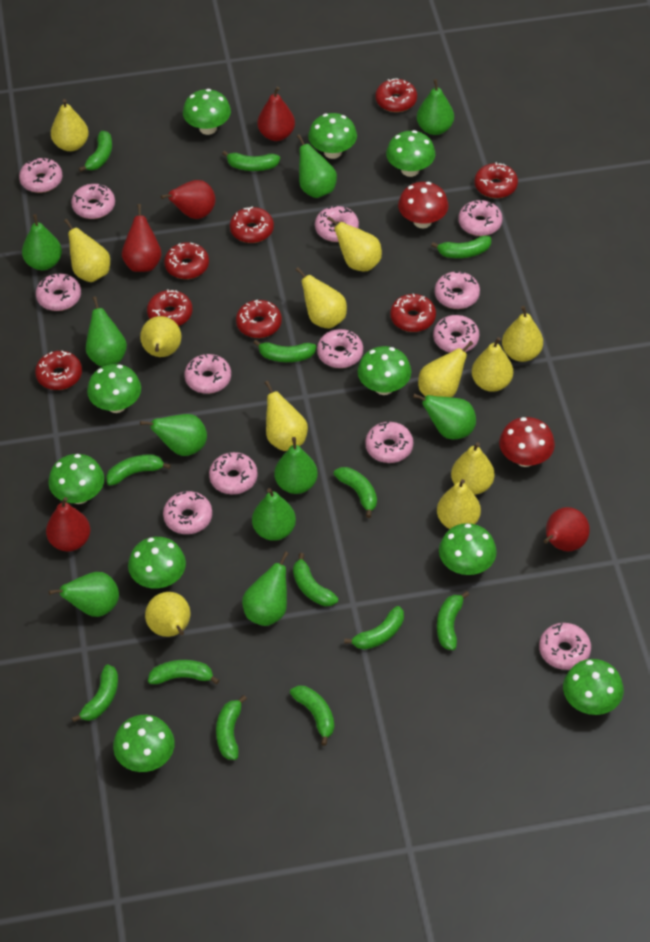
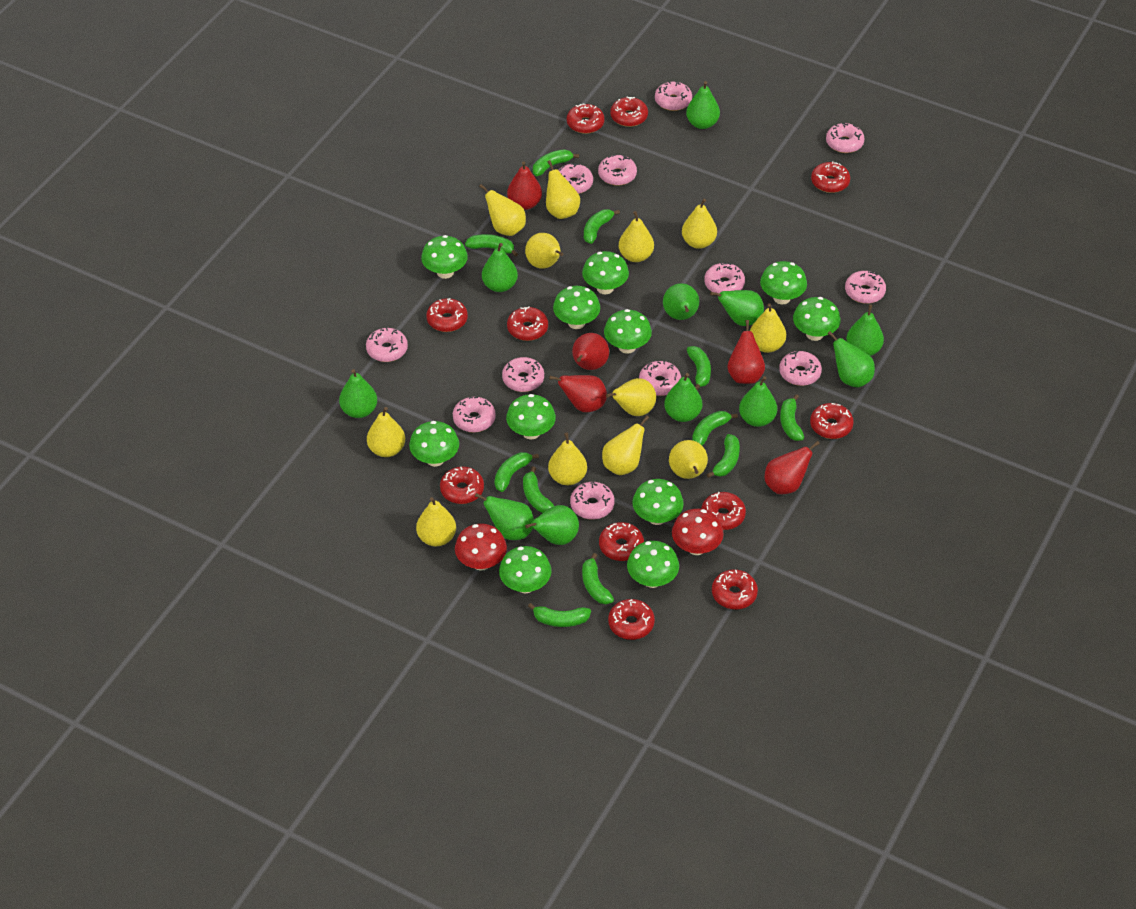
green banana: 13 -> 11
green mushroom: 10 -> 11
green pear: 10 -> 11
pink donut: 13 -> 12
red donut: 8 -> 11

